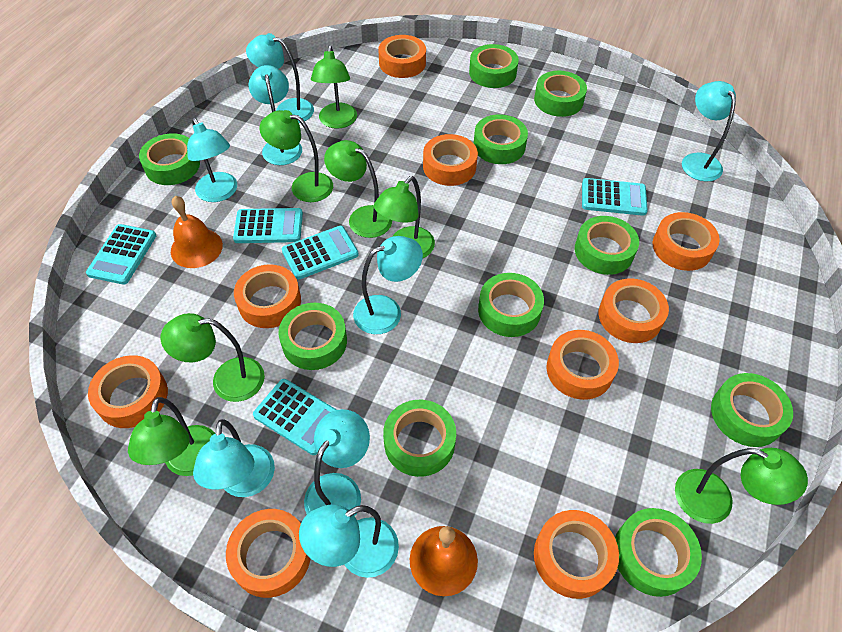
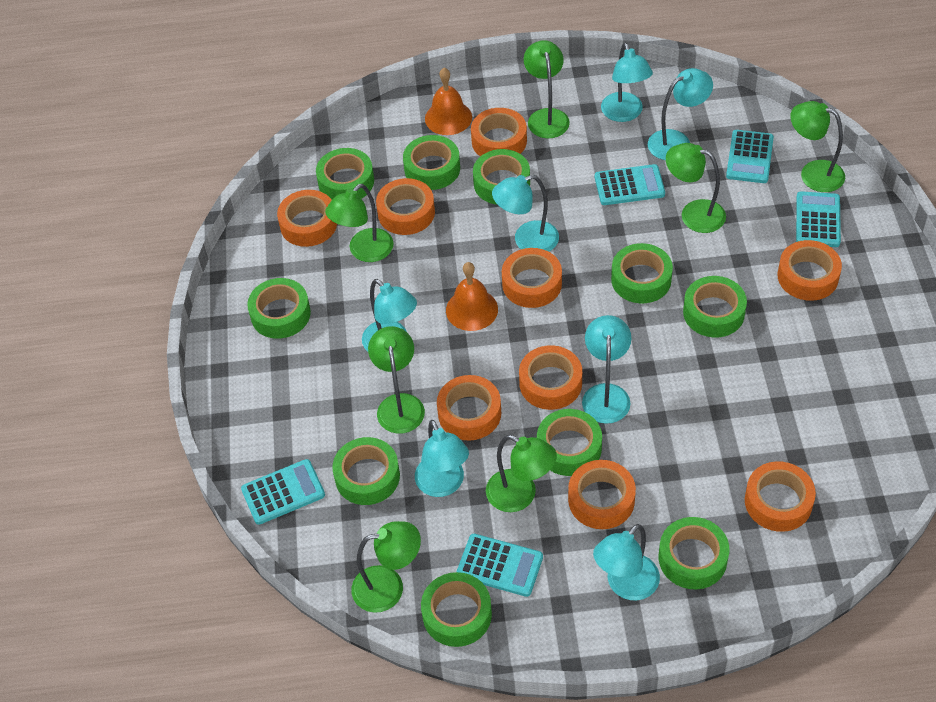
turquoise lamp: 8 -> 7

